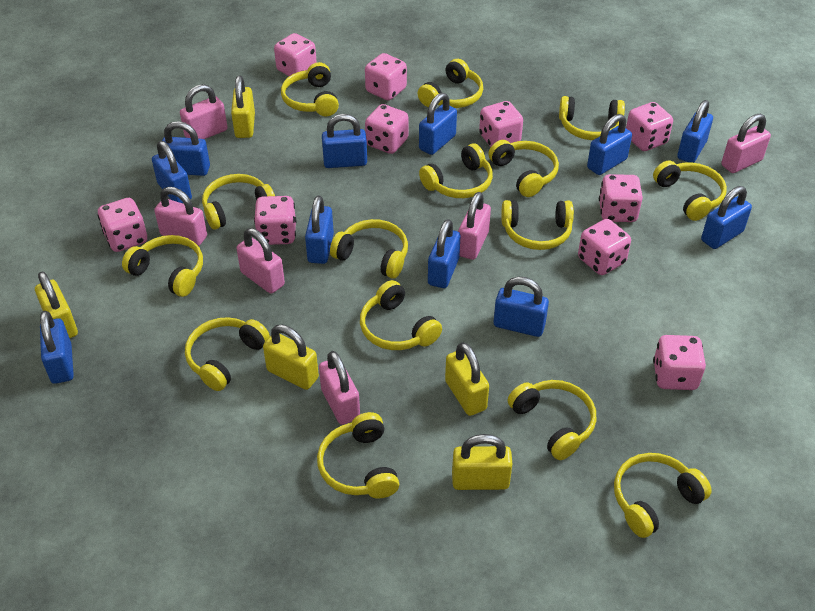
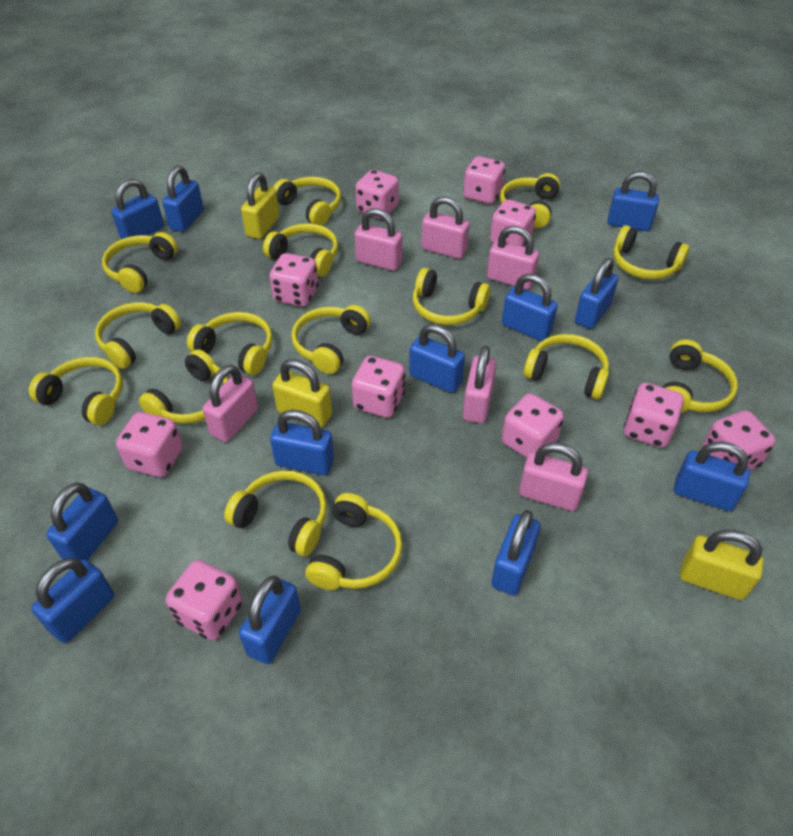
blue padlock: 11 -> 12
yellow padlock: 5 -> 3

